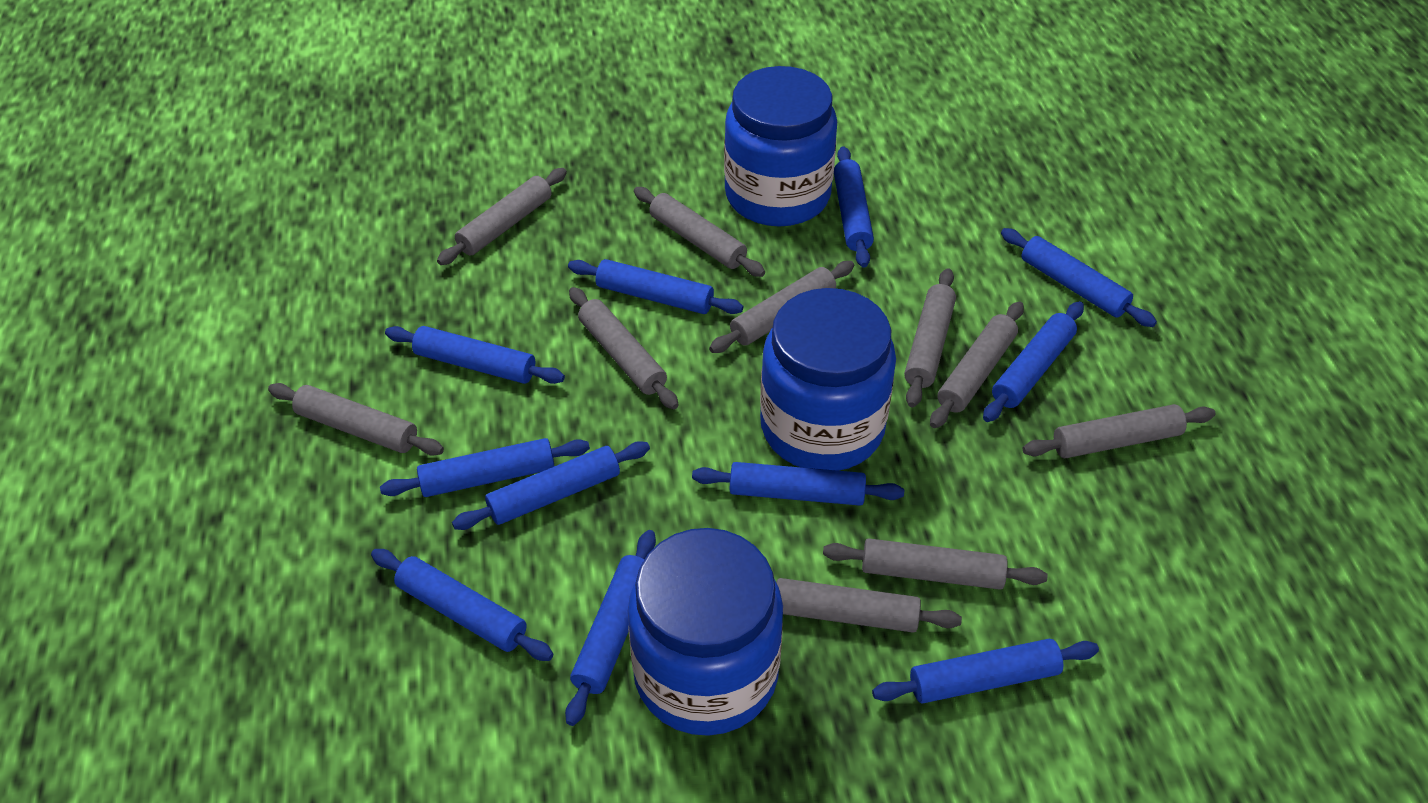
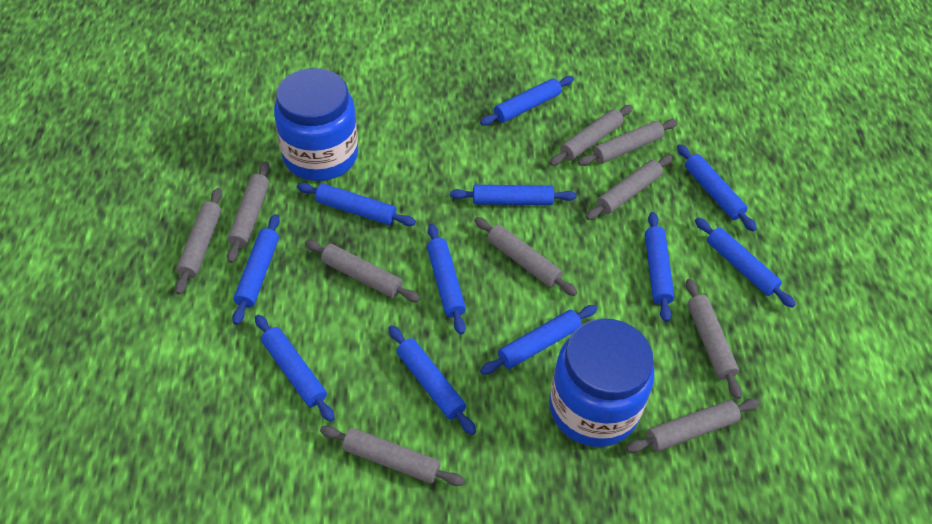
blue jar: 3 -> 2

